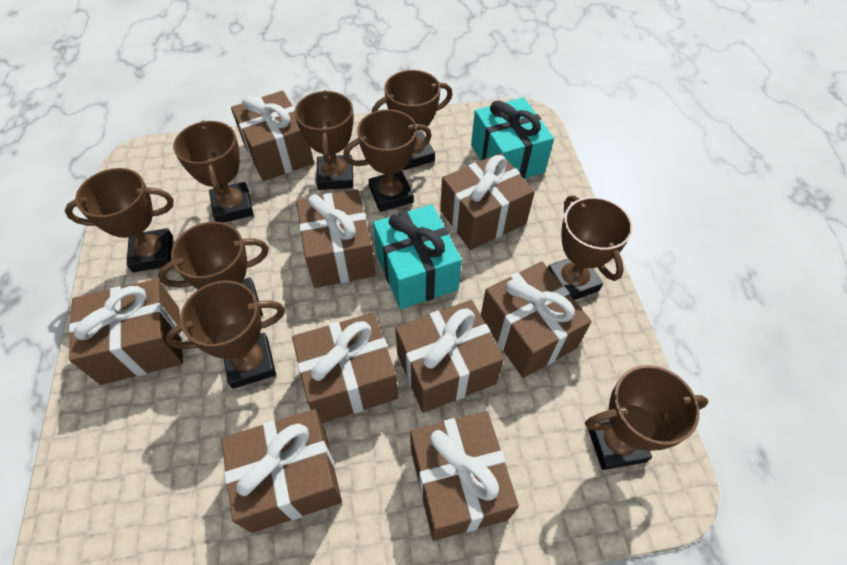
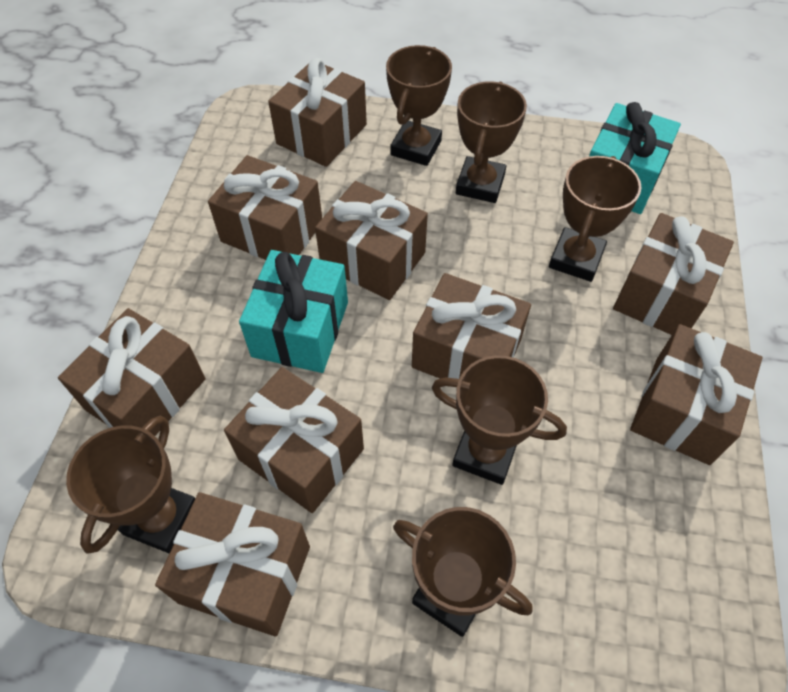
brown trophy: 9 -> 6

